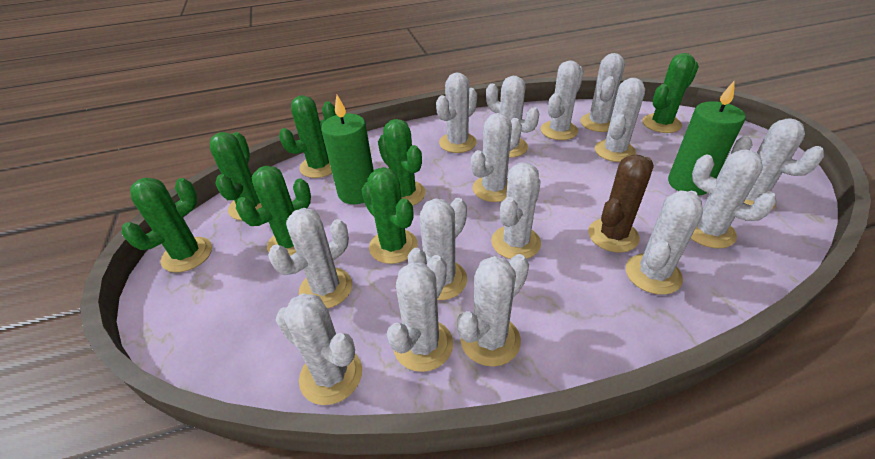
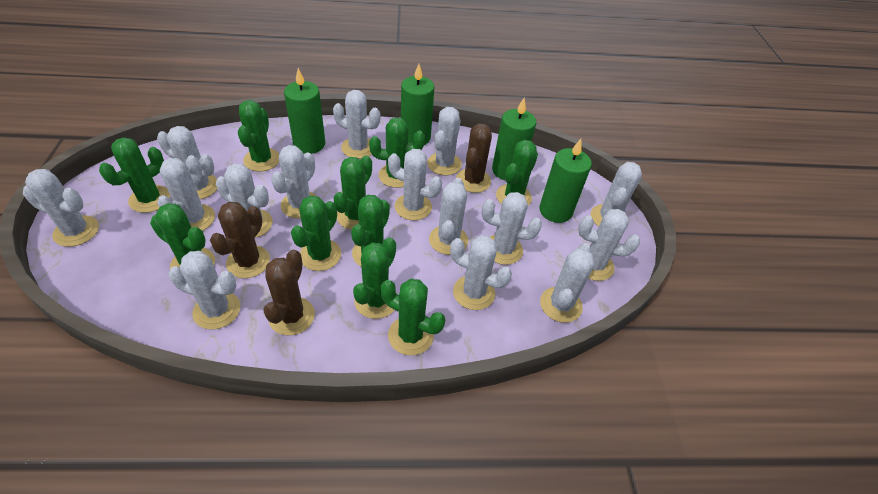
brown cactus: 1 -> 3
green cactus: 7 -> 10
green candle: 2 -> 4

